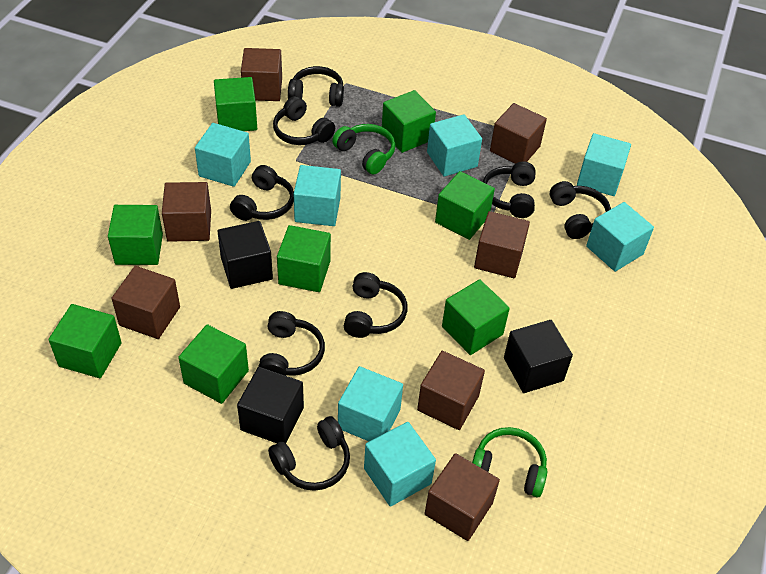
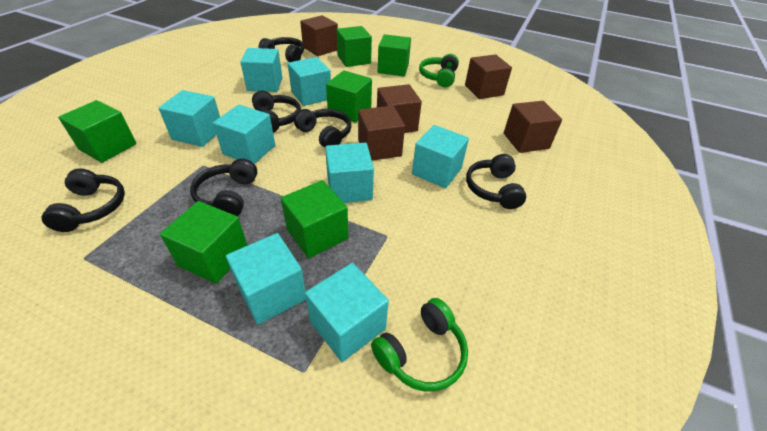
black cube: 3 -> 0
black headphones: 8 -> 6
brown cube: 7 -> 5
green cube: 8 -> 6
turquoise cube: 7 -> 8

